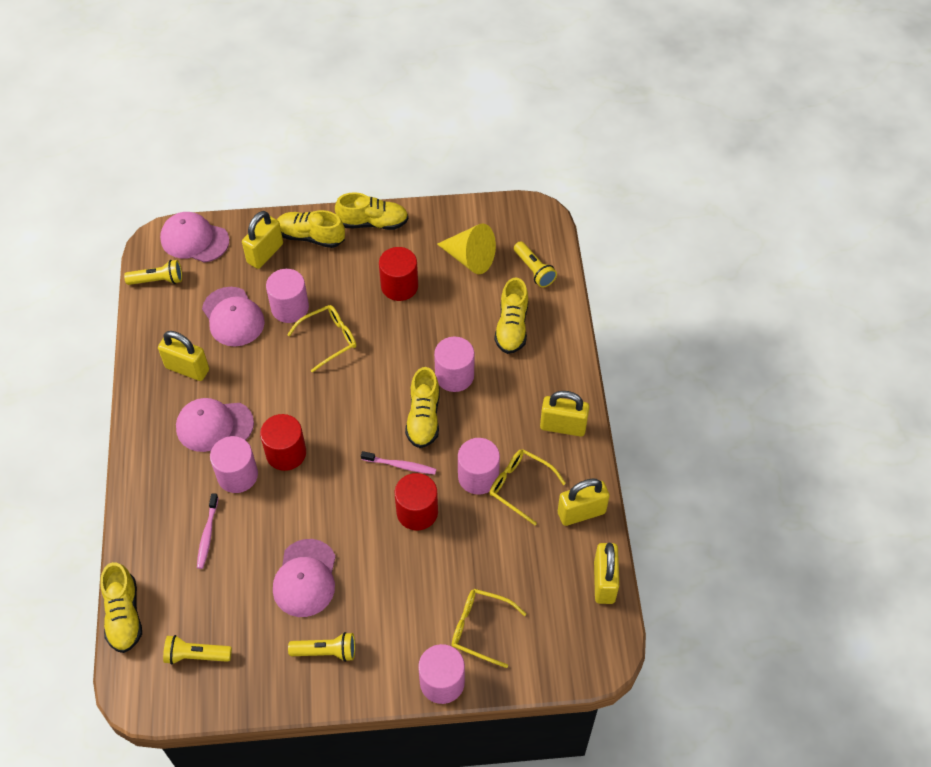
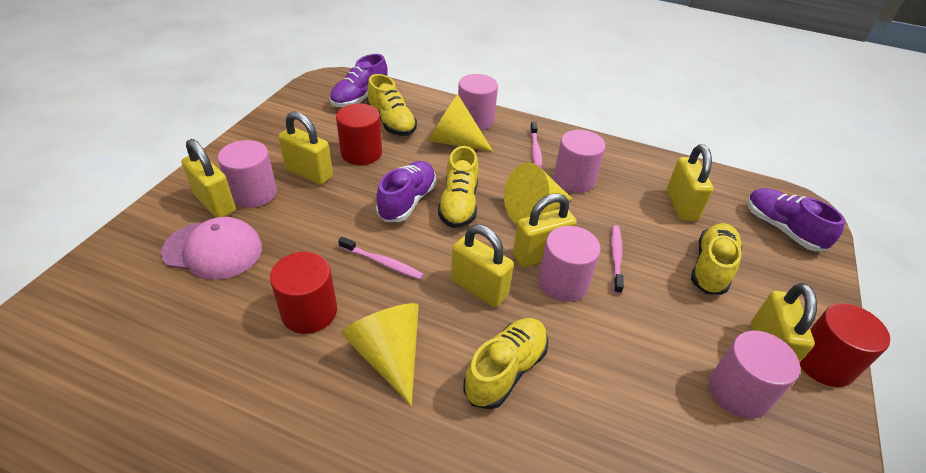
pink cap: 4 -> 1
pink toothbrush: 2 -> 3
purple shoe: 0 -> 3
yellow cone: 1 -> 3
yellow flashlight: 4 -> 0
yellow glasses: 3 -> 0
yellow padlock: 5 -> 6
yellow shoe: 5 -> 4

